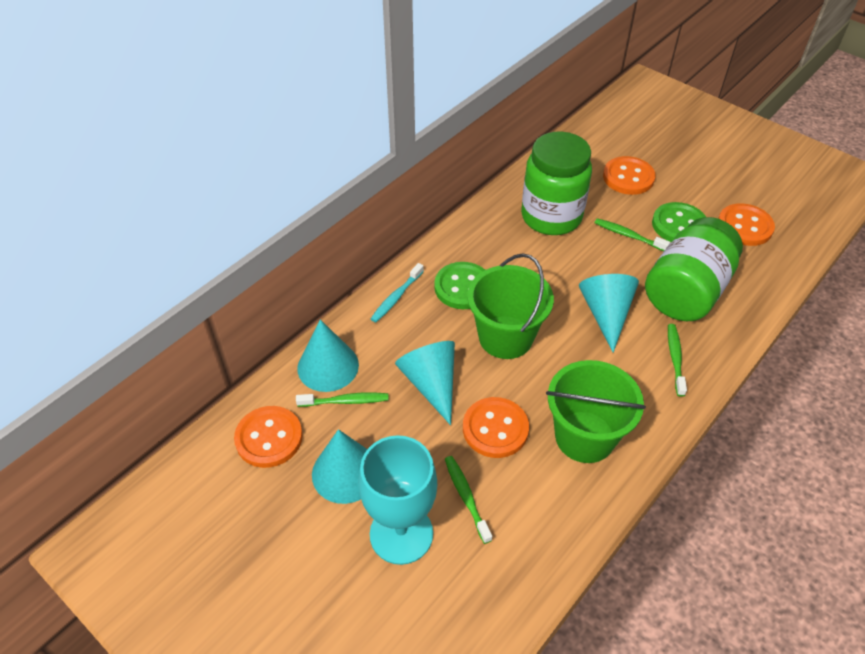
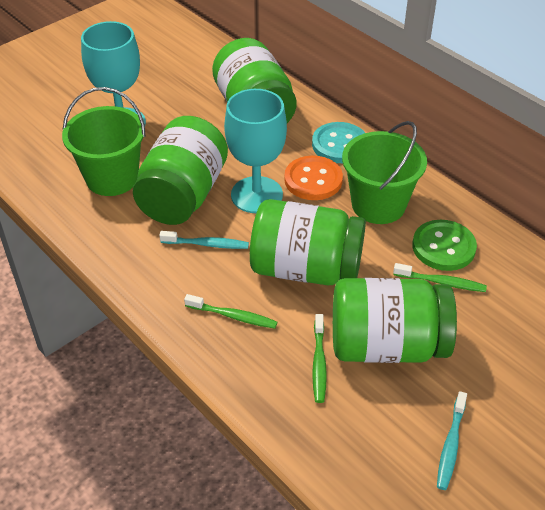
green button: 2 -> 1
green jar: 2 -> 4
green toothbrush: 4 -> 3
orange button: 4 -> 1
turquoise button: 0 -> 1
turquoise cone: 4 -> 0
turquoise goblet: 1 -> 2
turquoise toothbrush: 1 -> 2

